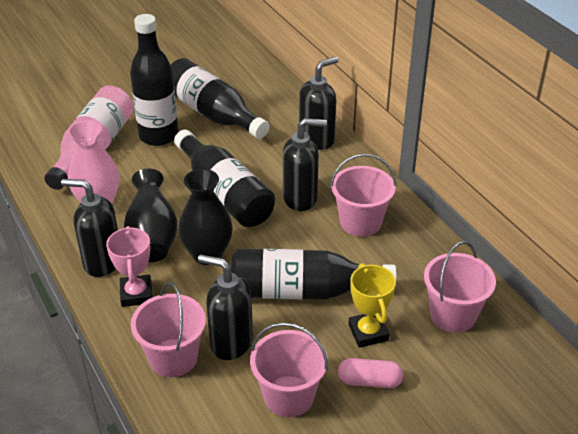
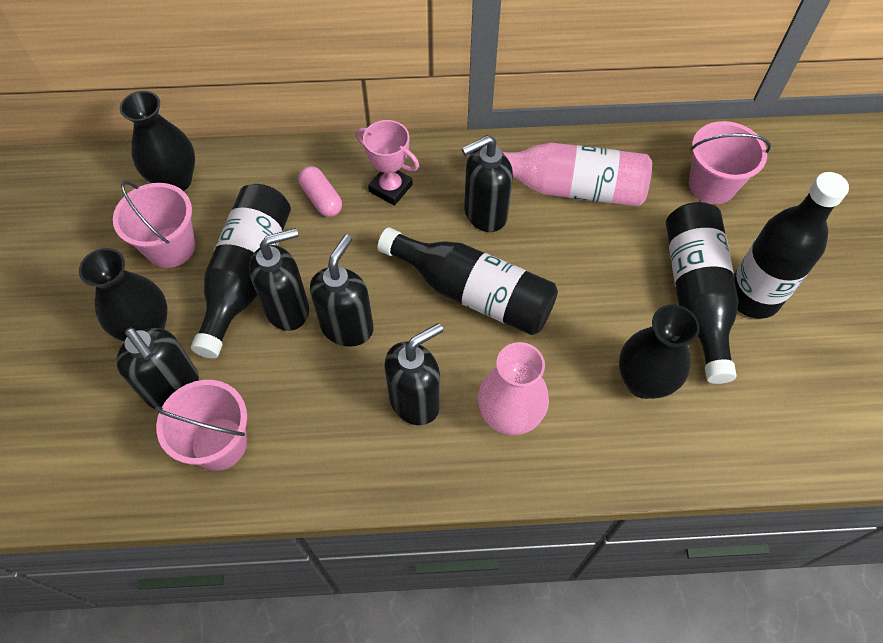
black soap dispenser: 4 -> 5
black vase: 2 -> 3
pink bucket: 4 -> 3
yellow trophy: 1 -> 0

